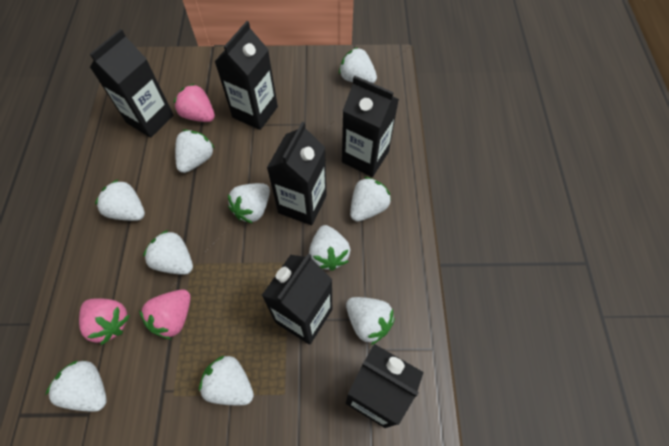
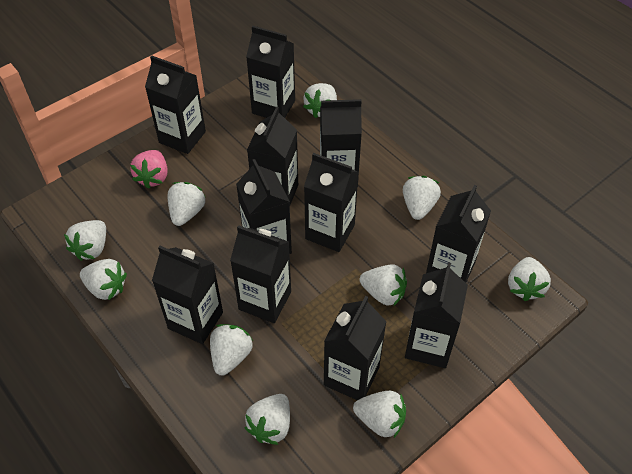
black carton: 6 -> 11
pink strawberry: 3 -> 1

